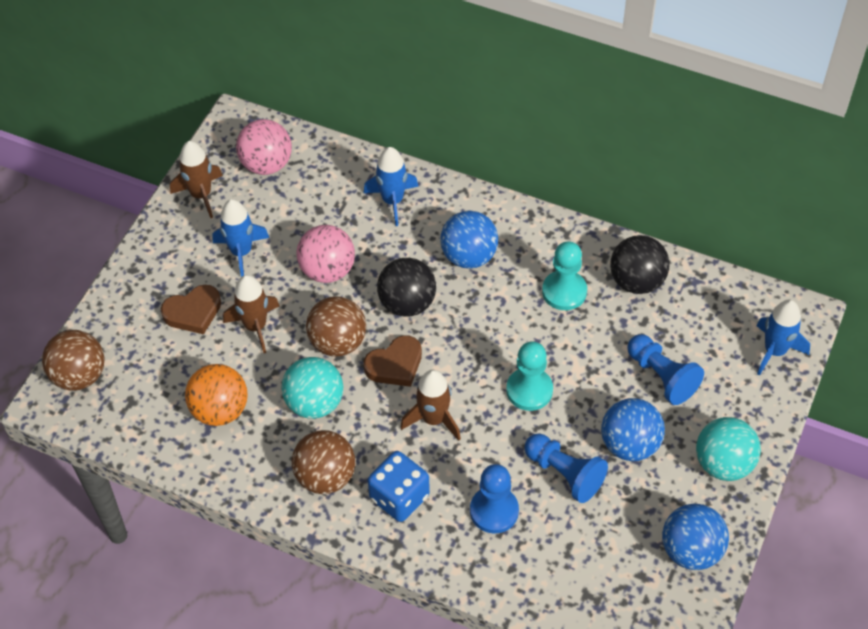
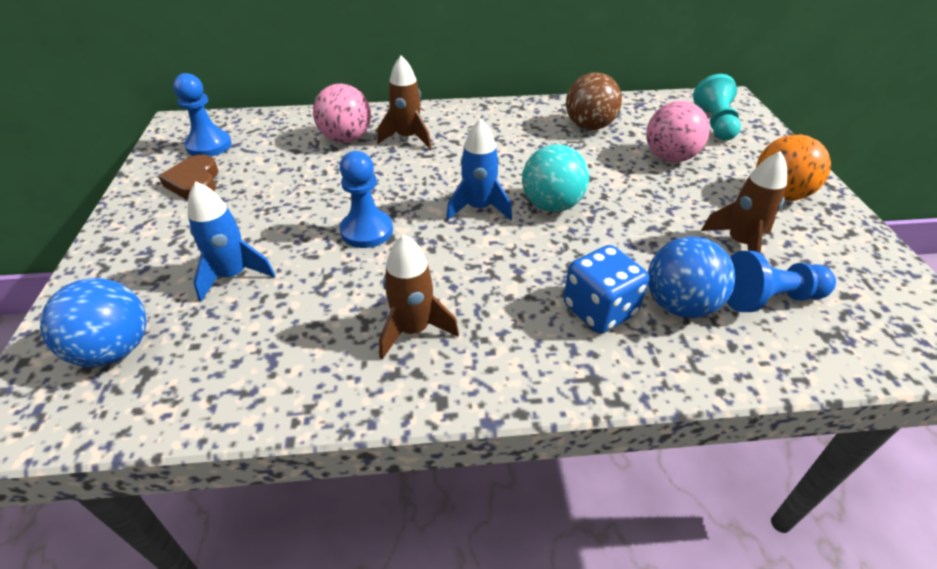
black ball: 2 -> 0
blue ball: 3 -> 2
blue rocket: 3 -> 2
brown ball: 3 -> 1
brown heart: 2 -> 1
turquoise ball: 2 -> 1
turquoise pawn: 2 -> 1

